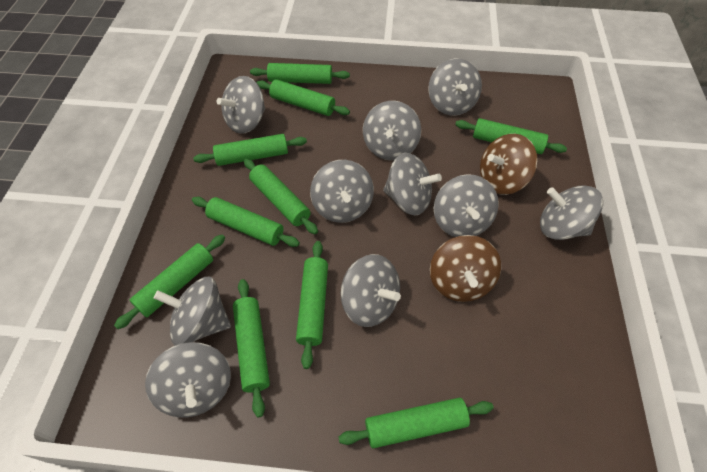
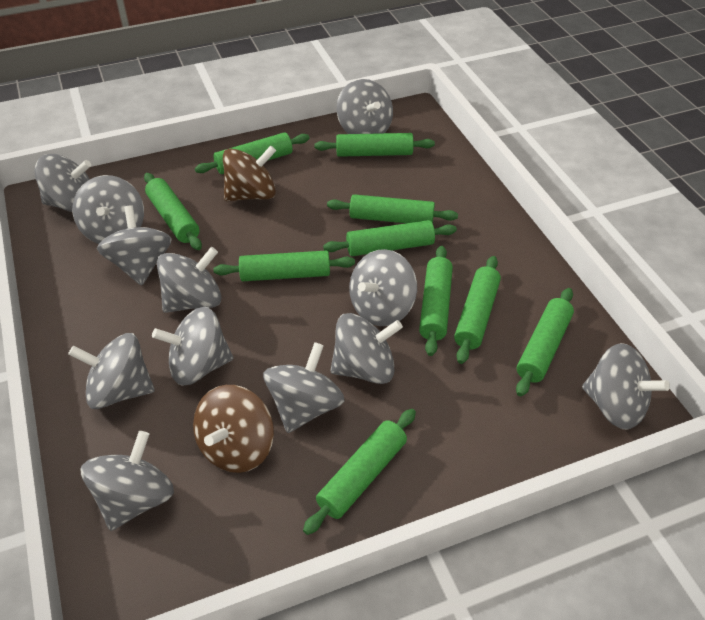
grey spinning top: 10 -> 12

